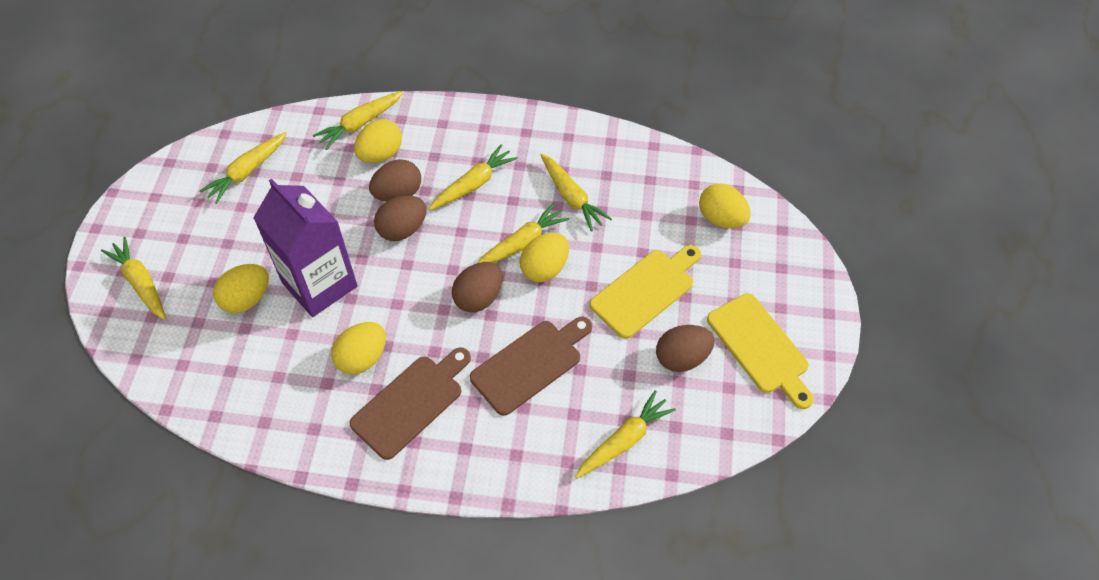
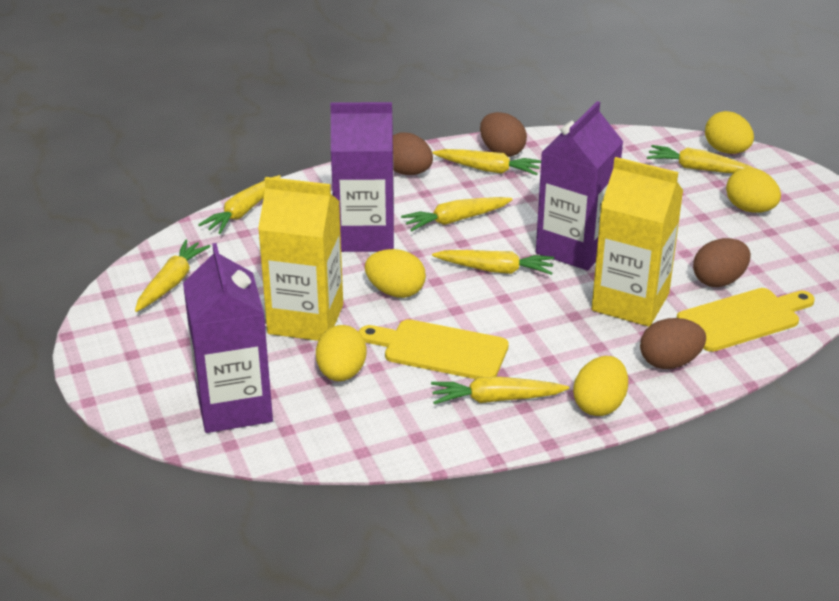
brown cutting board: 2 -> 0
purple carton: 1 -> 3
yellow carton: 0 -> 2

